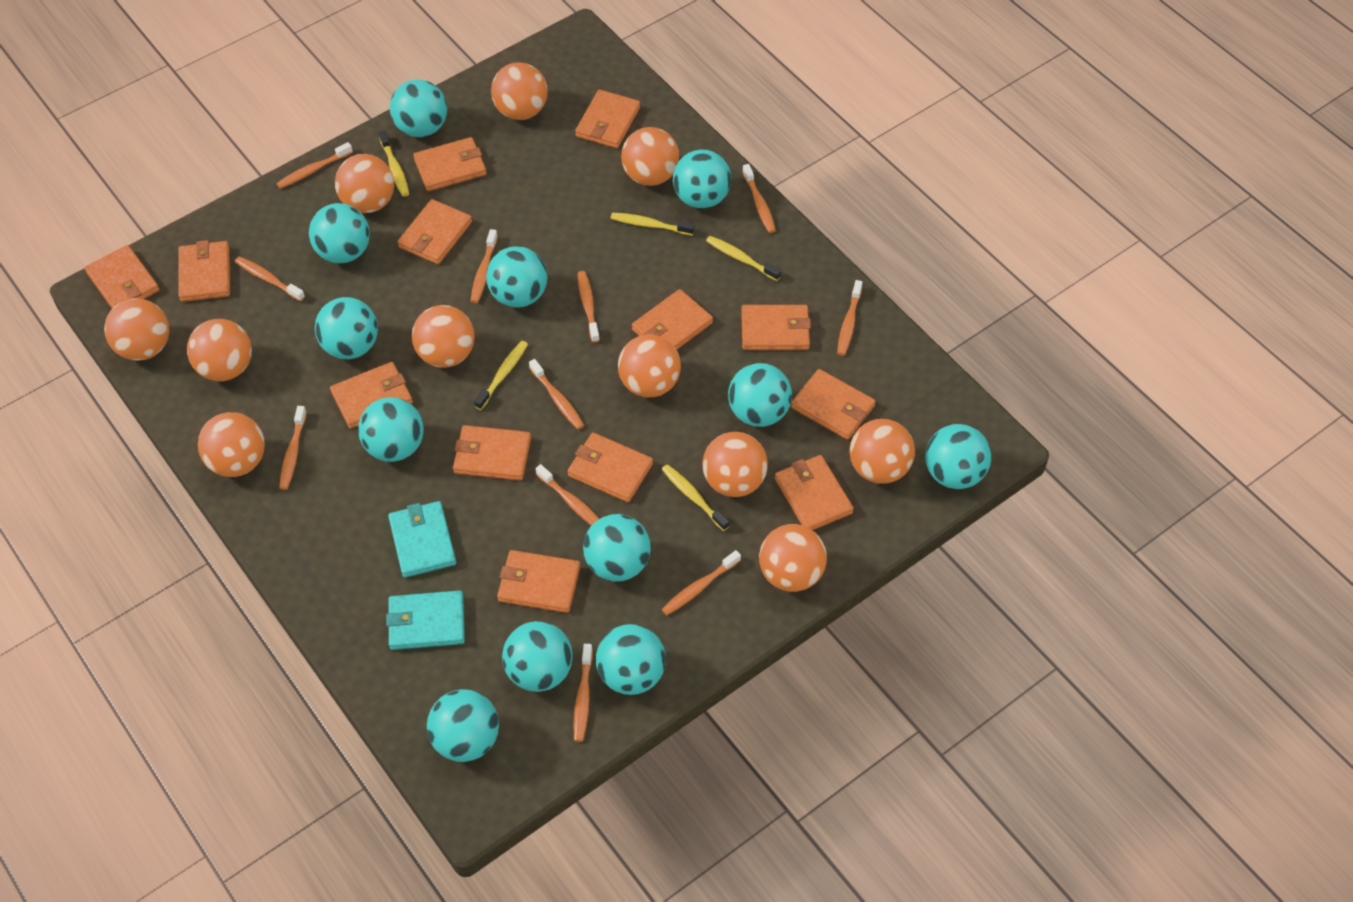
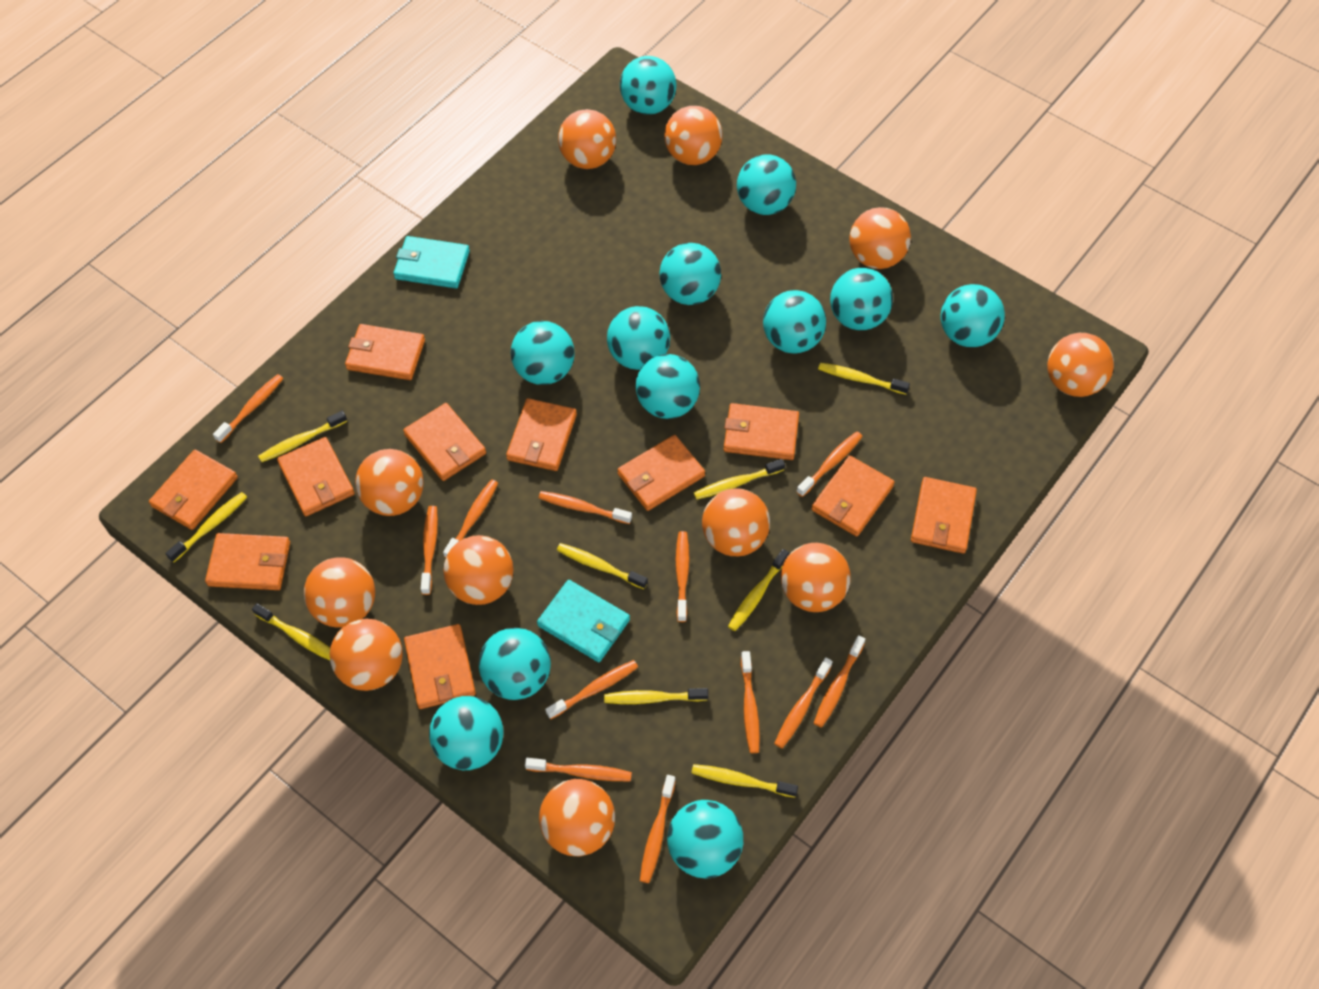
orange toothbrush: 11 -> 12
orange wallet: 13 -> 11
yellow toothbrush: 5 -> 9

